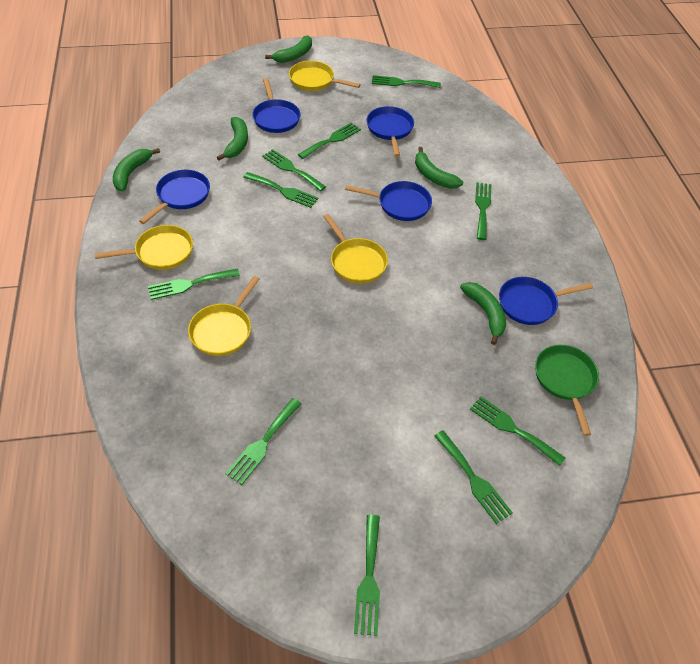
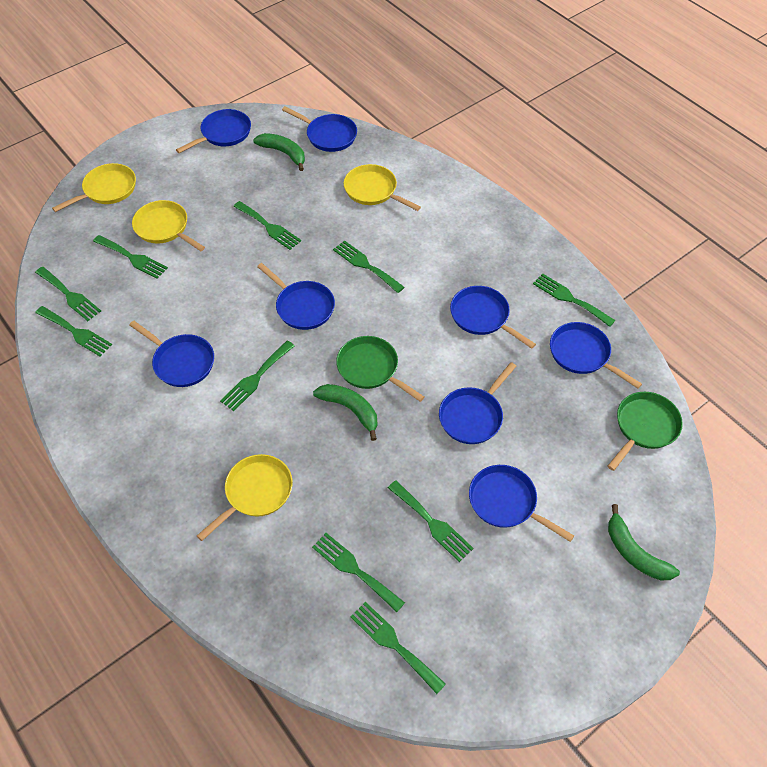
blue pan: 5 -> 8
green banana: 5 -> 3
green pan: 1 -> 2

